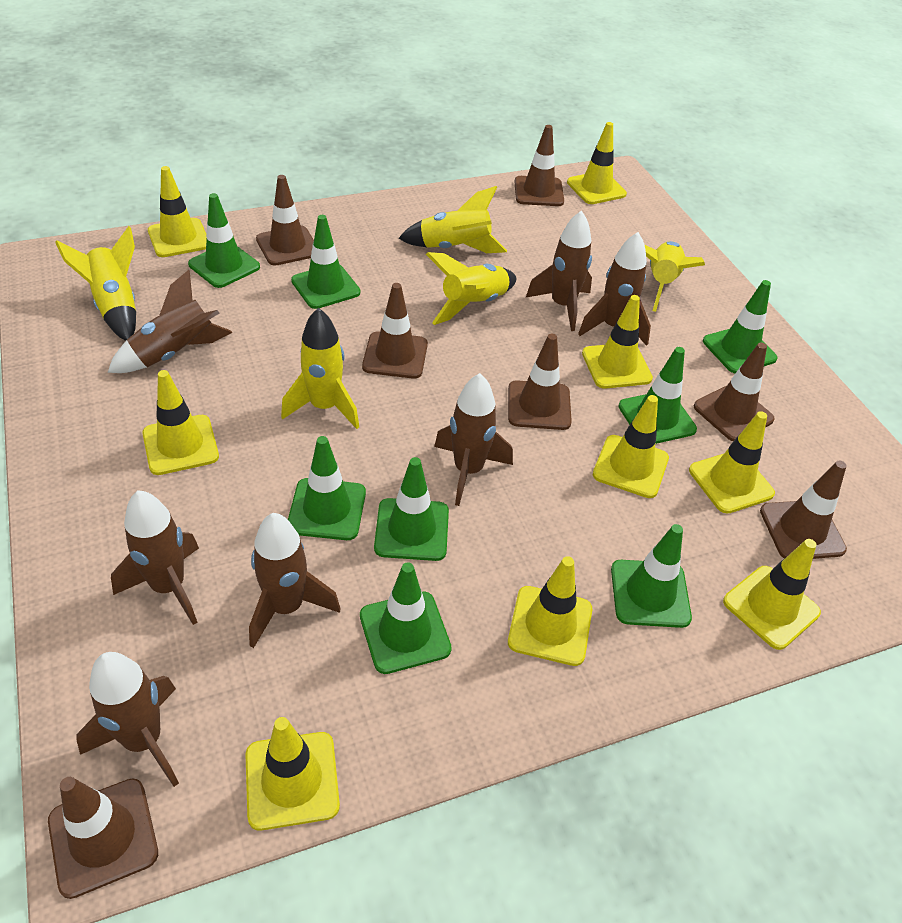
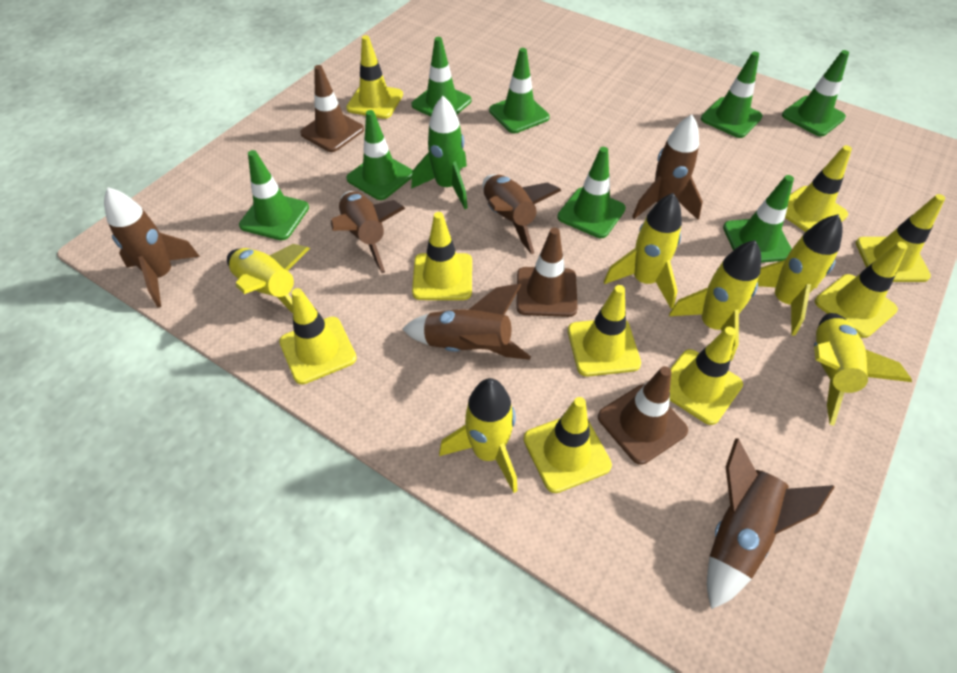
brown rocket: 7 -> 6
brown traffic cone: 7 -> 3
green rocket: 0 -> 1
yellow rocket: 5 -> 6

